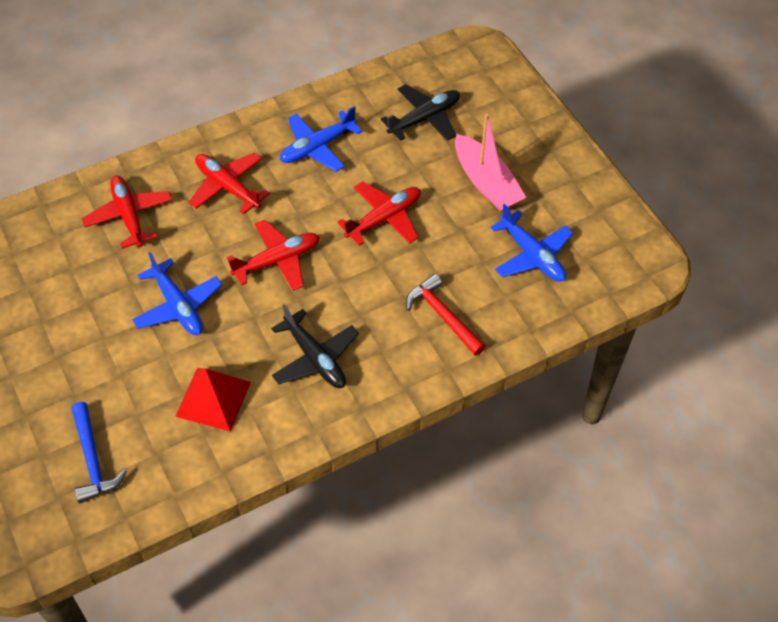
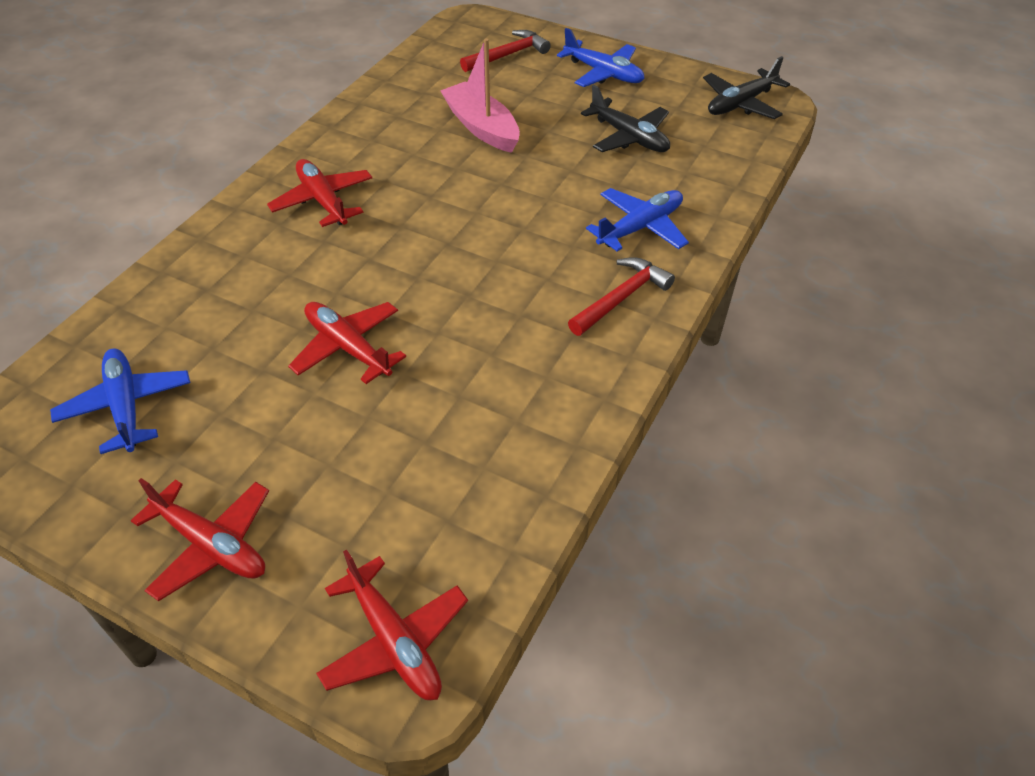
blue hammer: 1 -> 0
red hammer: 1 -> 2
red pyramid: 1 -> 0

